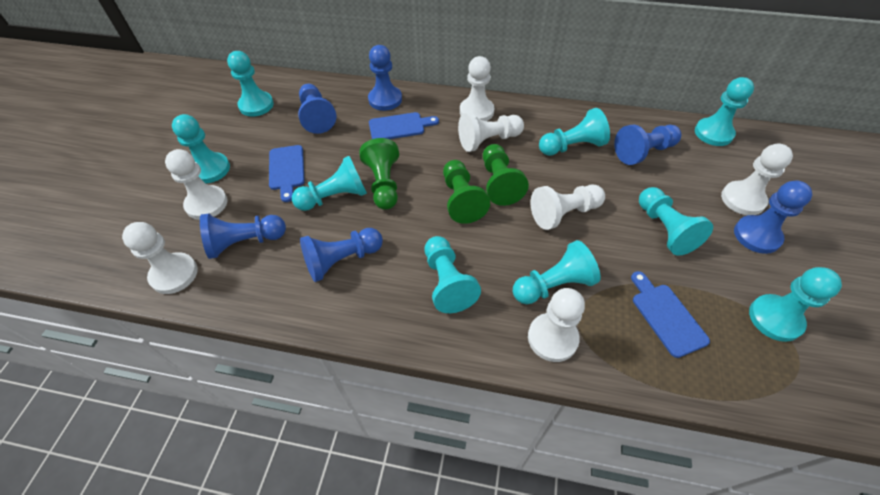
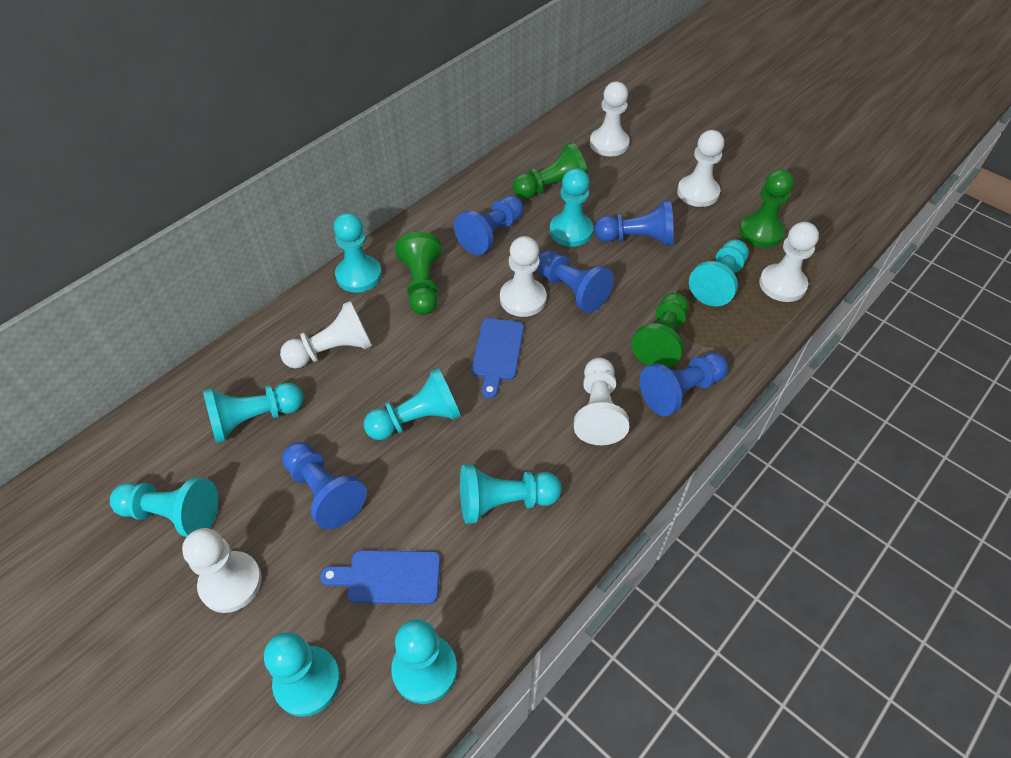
blue cutting board: 3 -> 2
blue pawn: 6 -> 5
green pawn: 3 -> 4

